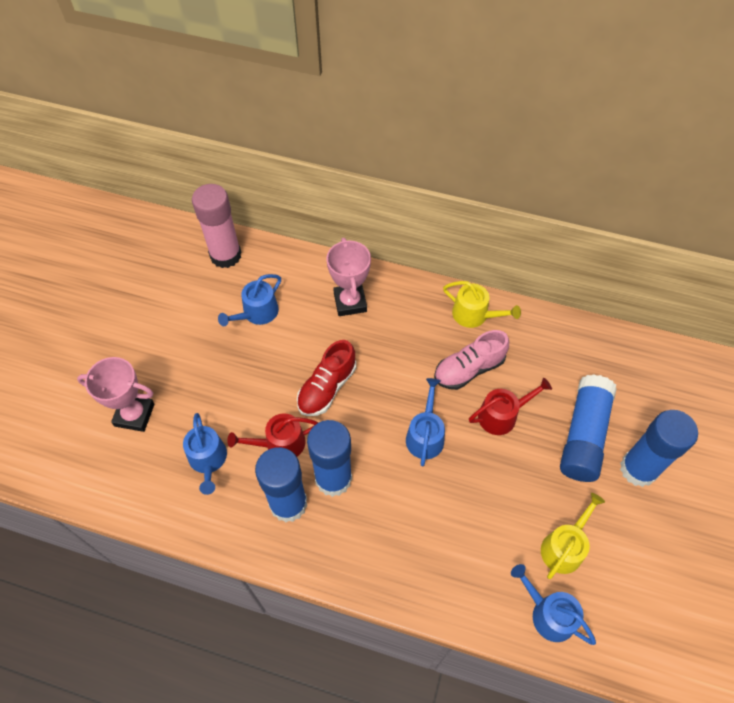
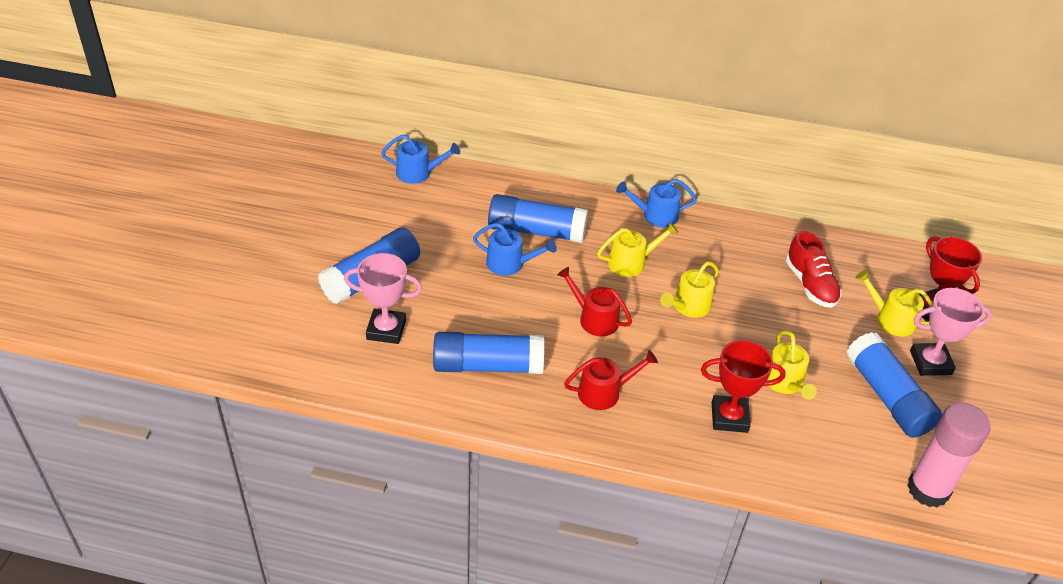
blue watering can: 4 -> 3
pink shoe: 1 -> 0
red trophy: 0 -> 2
yellow watering can: 2 -> 4

